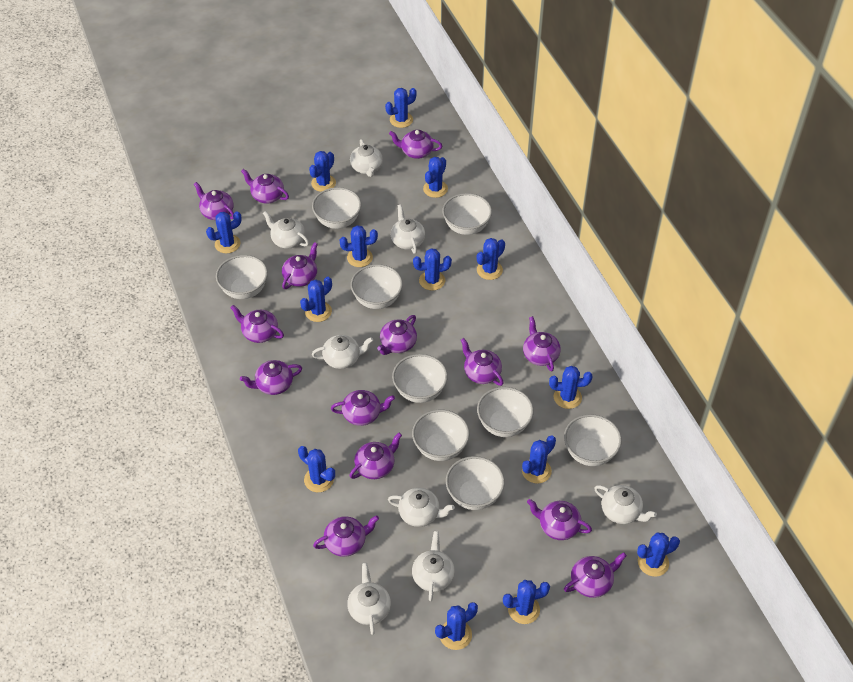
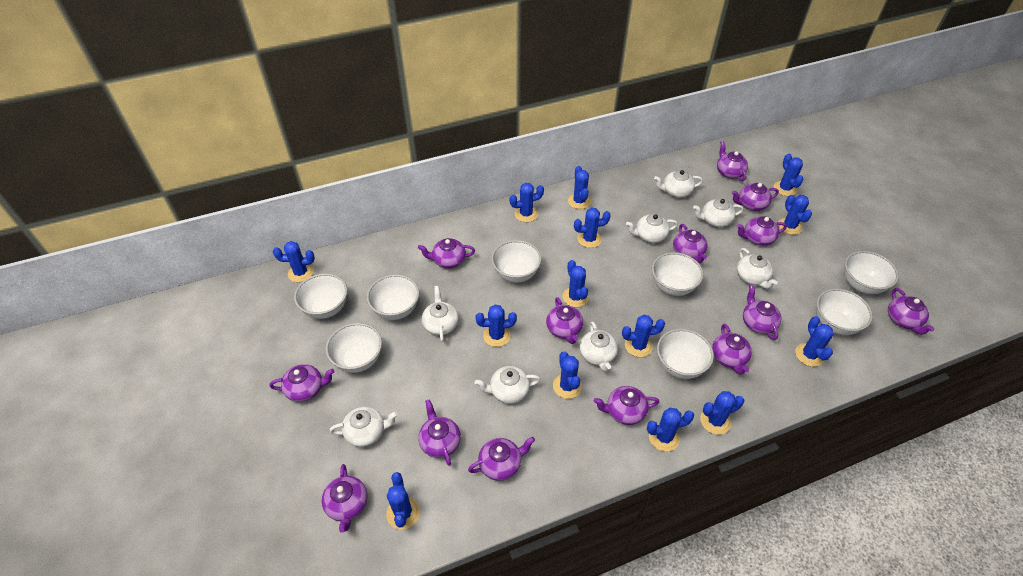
white bowl: 9 -> 8

